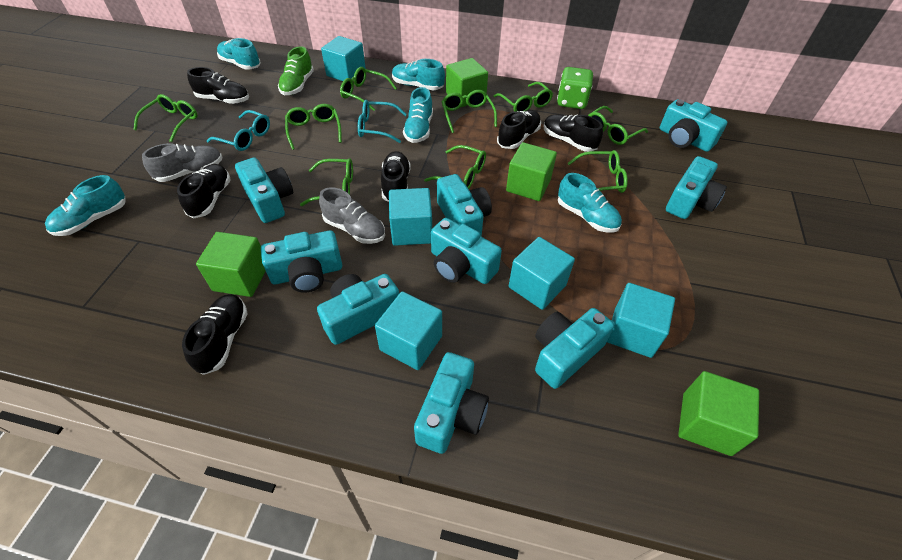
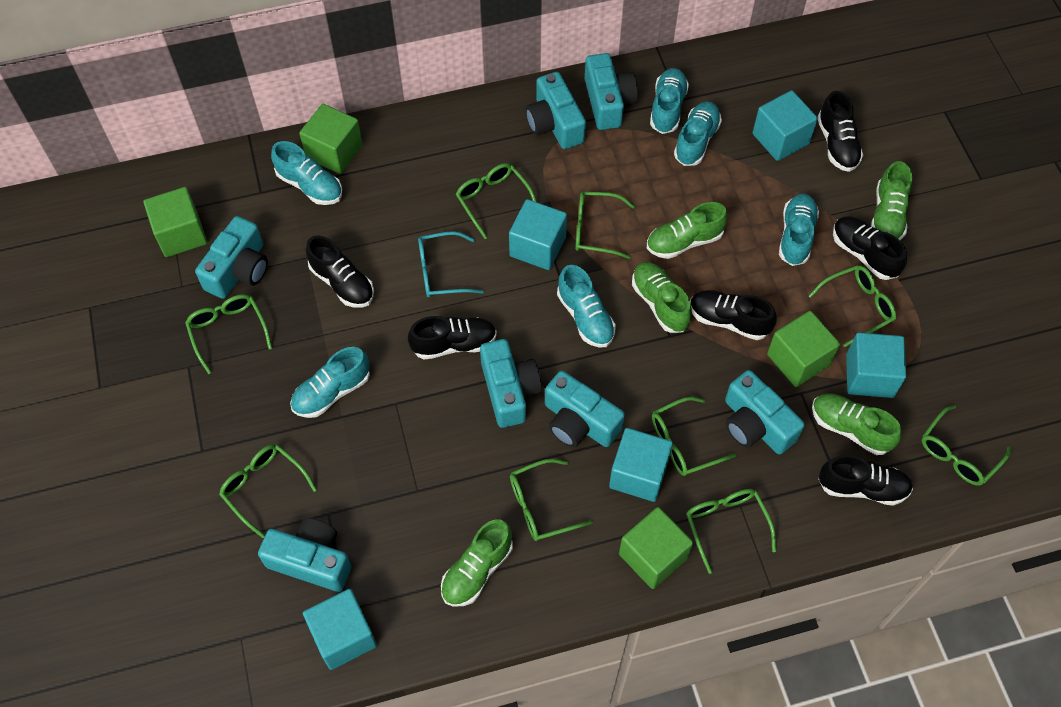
green dice: 1 -> 0
green shoe: 1 -> 5
grey shoe: 2 -> 0
turquoise camera: 9 -> 7
turquoise glasses: 2 -> 1
turquoise shoe: 5 -> 6

